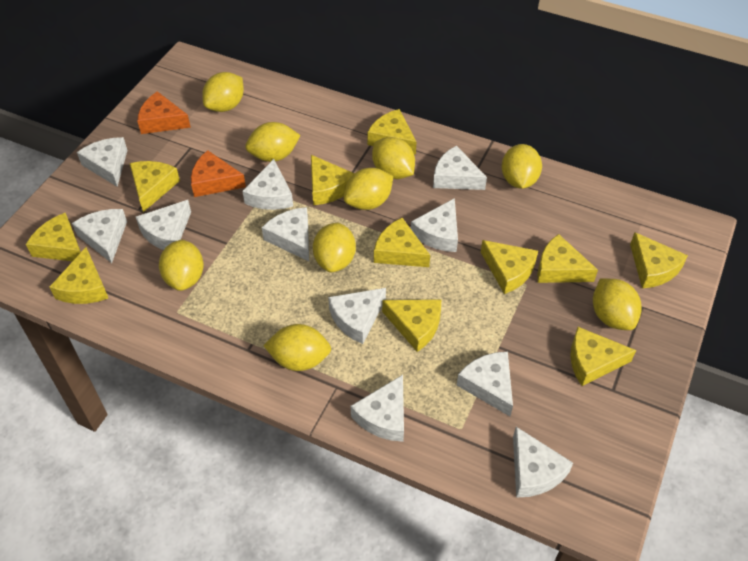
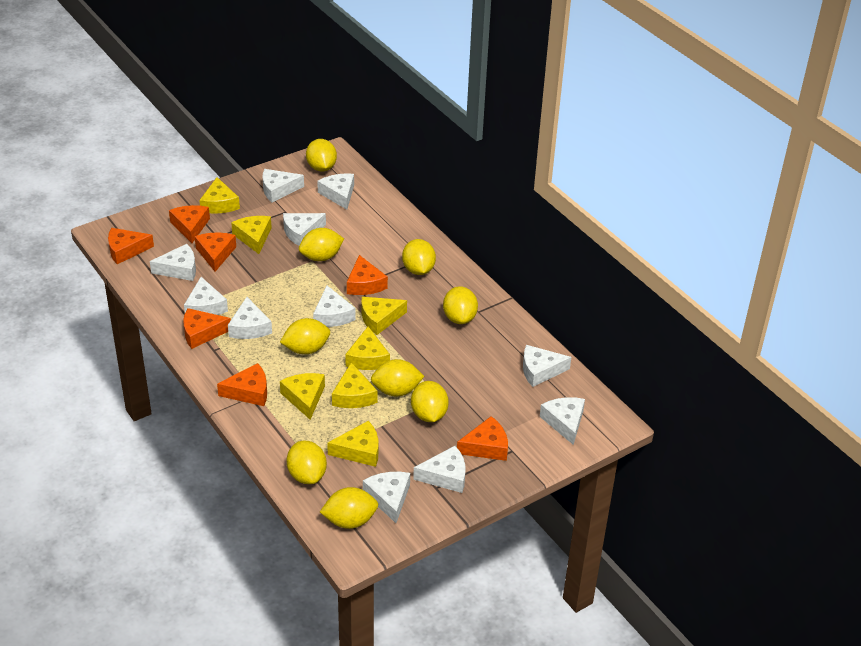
orange cheese: 2 -> 7
yellow cheese: 11 -> 7

